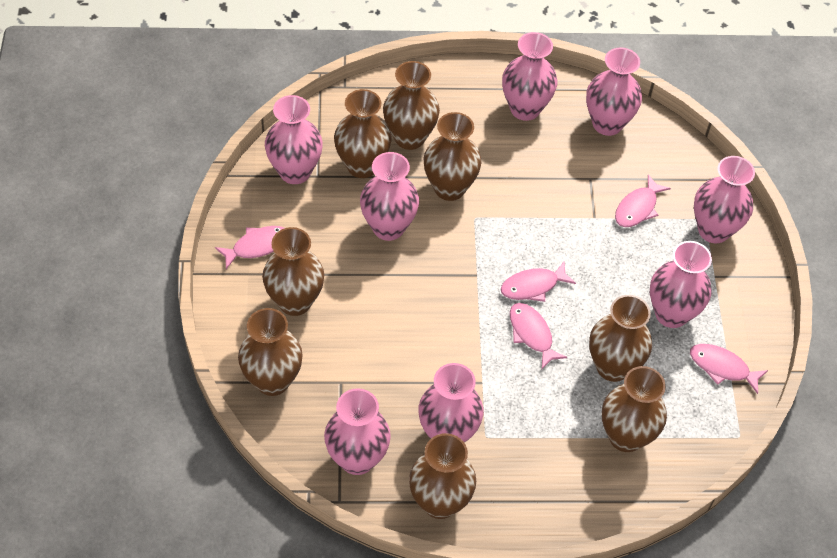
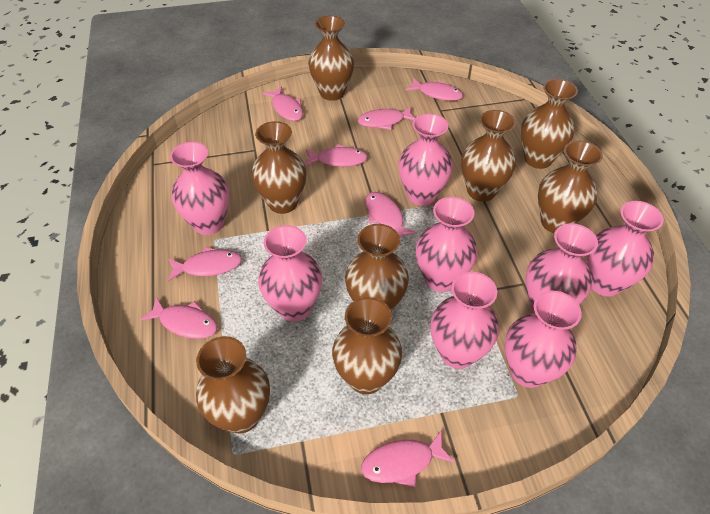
pink fish: 5 -> 8

